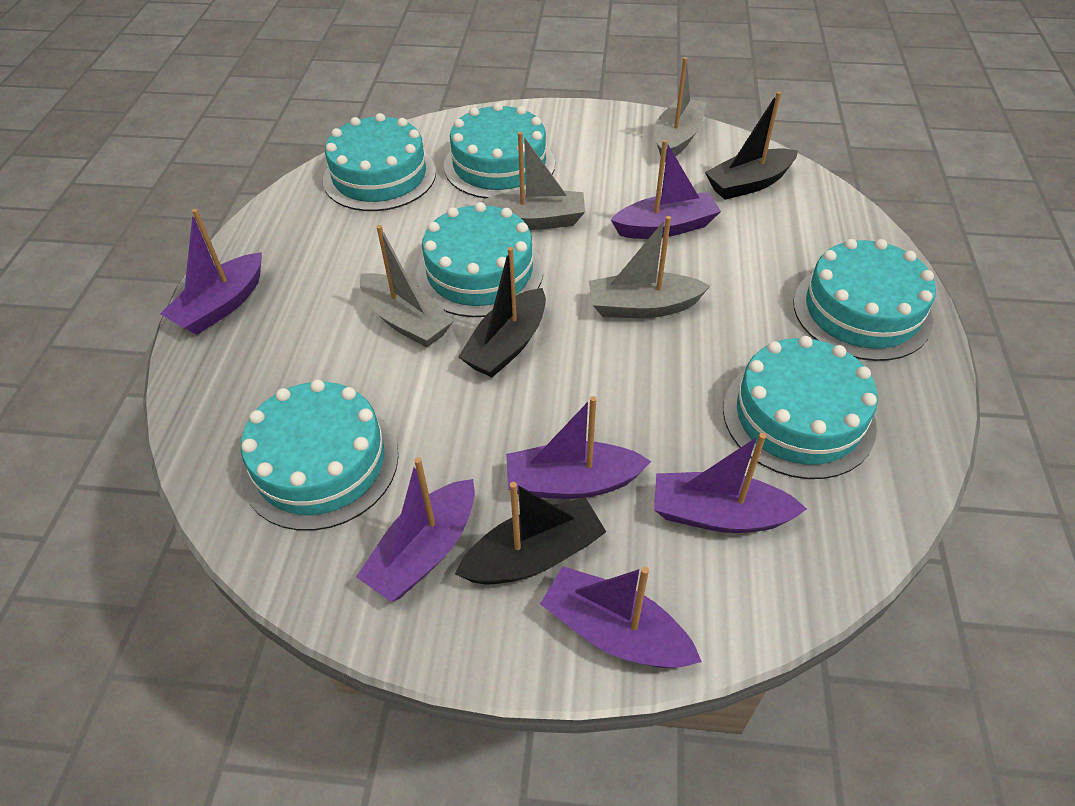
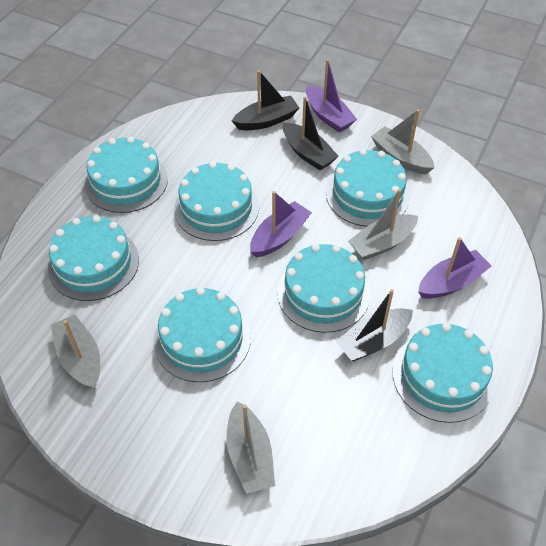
purple boat: 6 -> 3
turquoise cake: 6 -> 7

